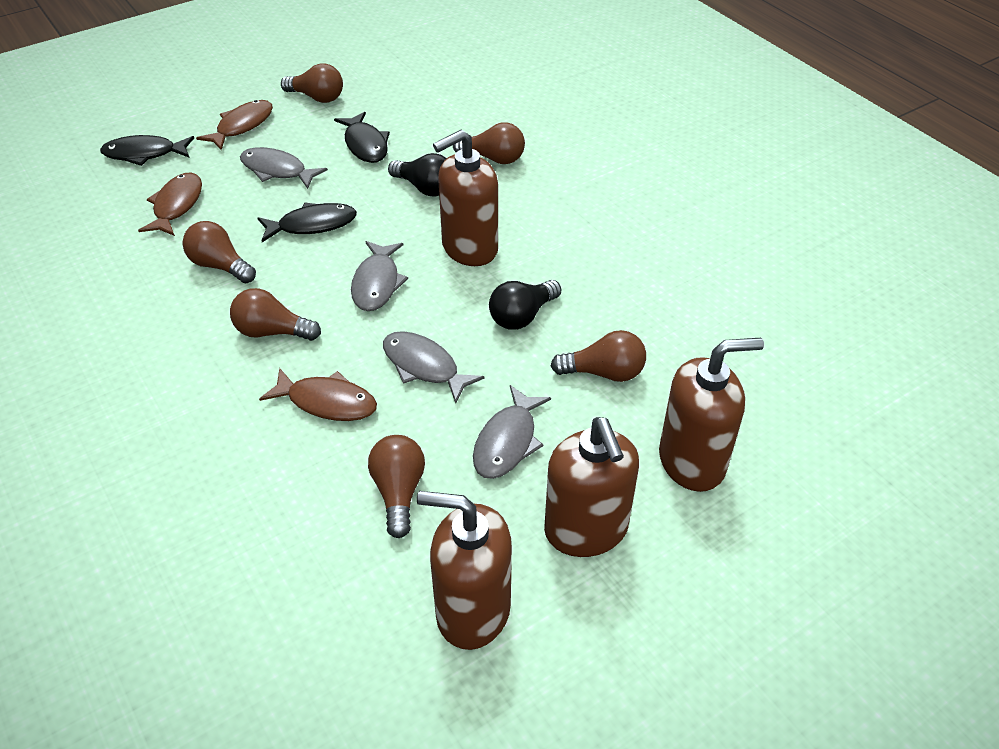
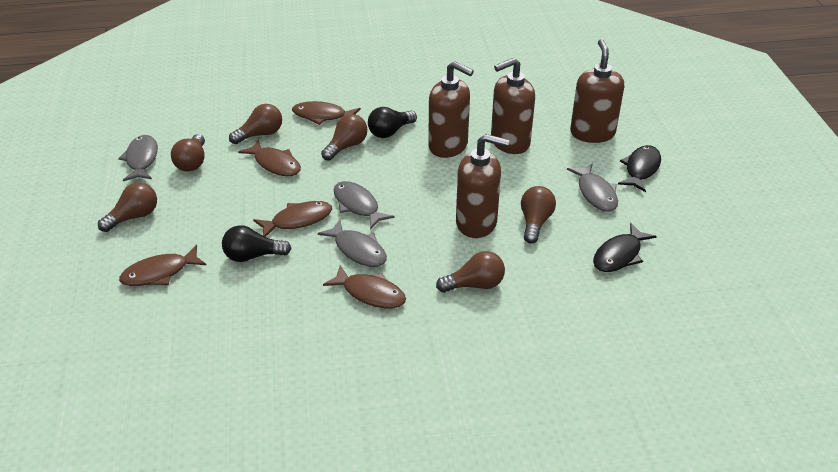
black fish: 3 -> 2
brown fish: 3 -> 5

